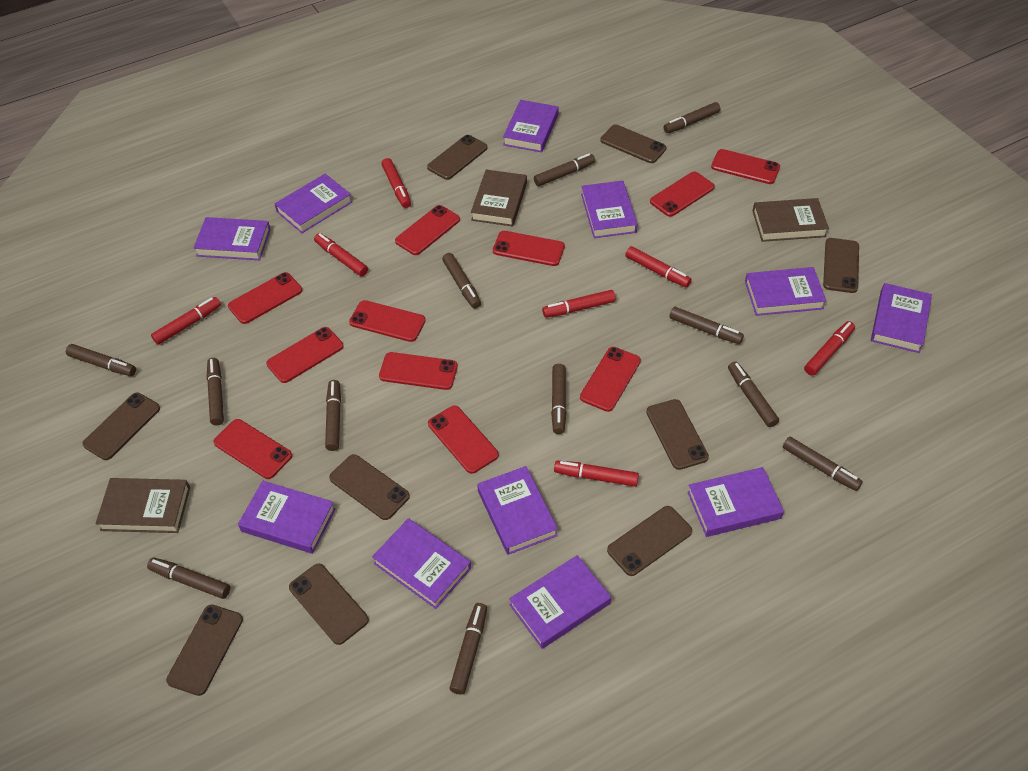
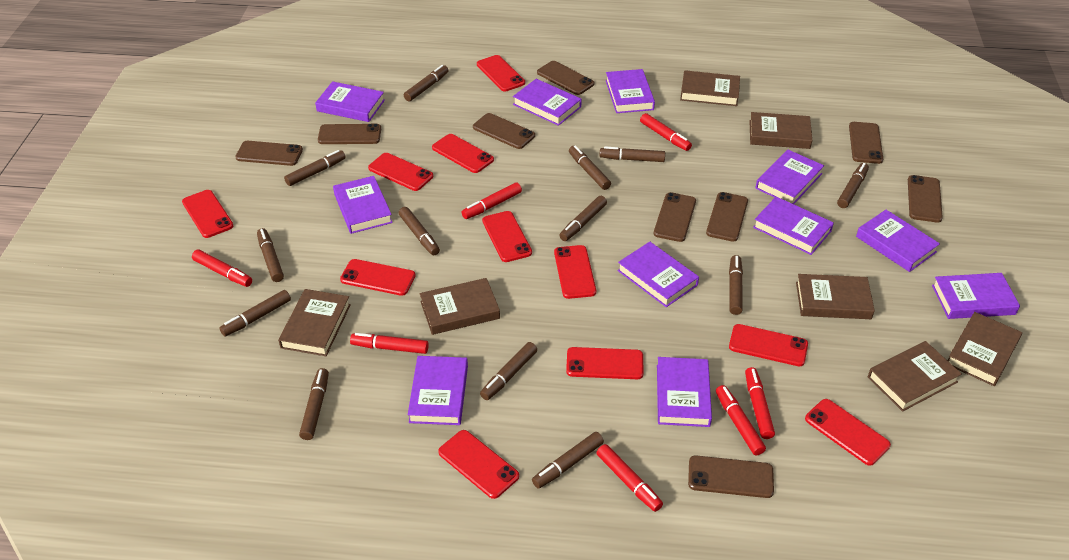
brown book: 3 -> 7
brown marker: 12 -> 13

